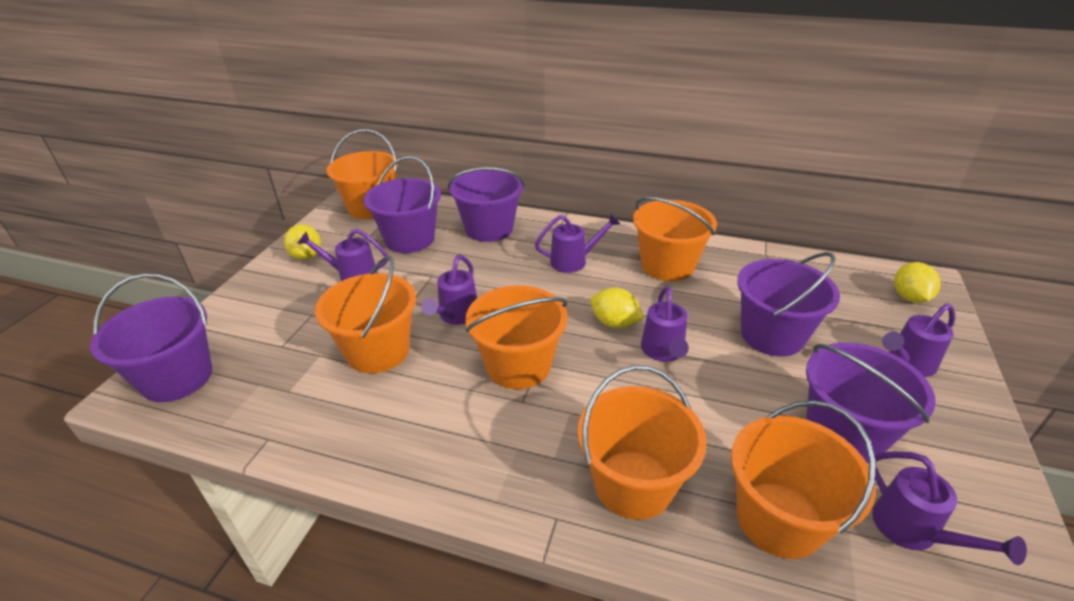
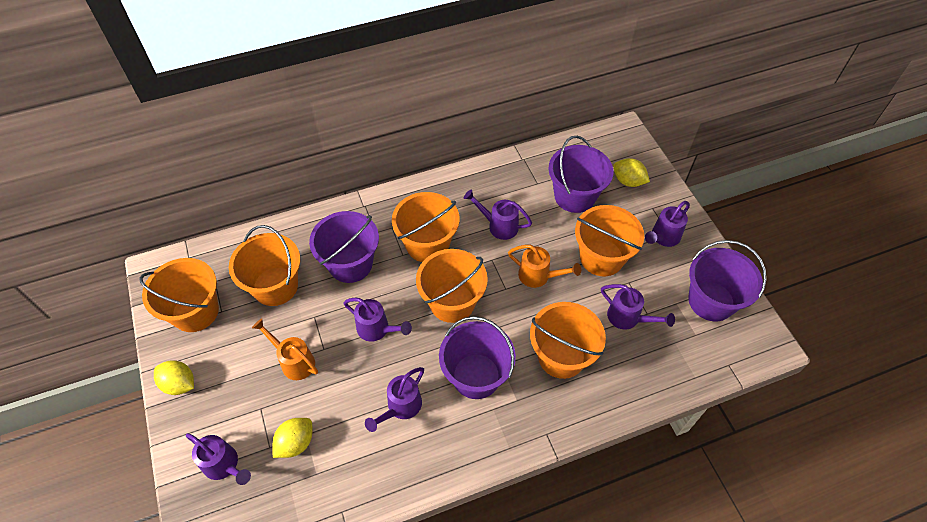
orange watering can: 0 -> 2
purple bucket: 5 -> 4

